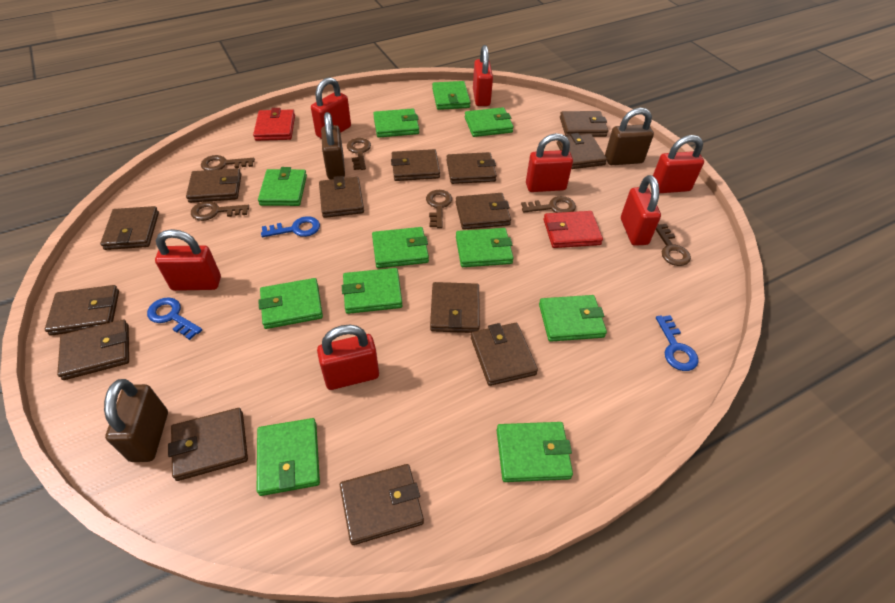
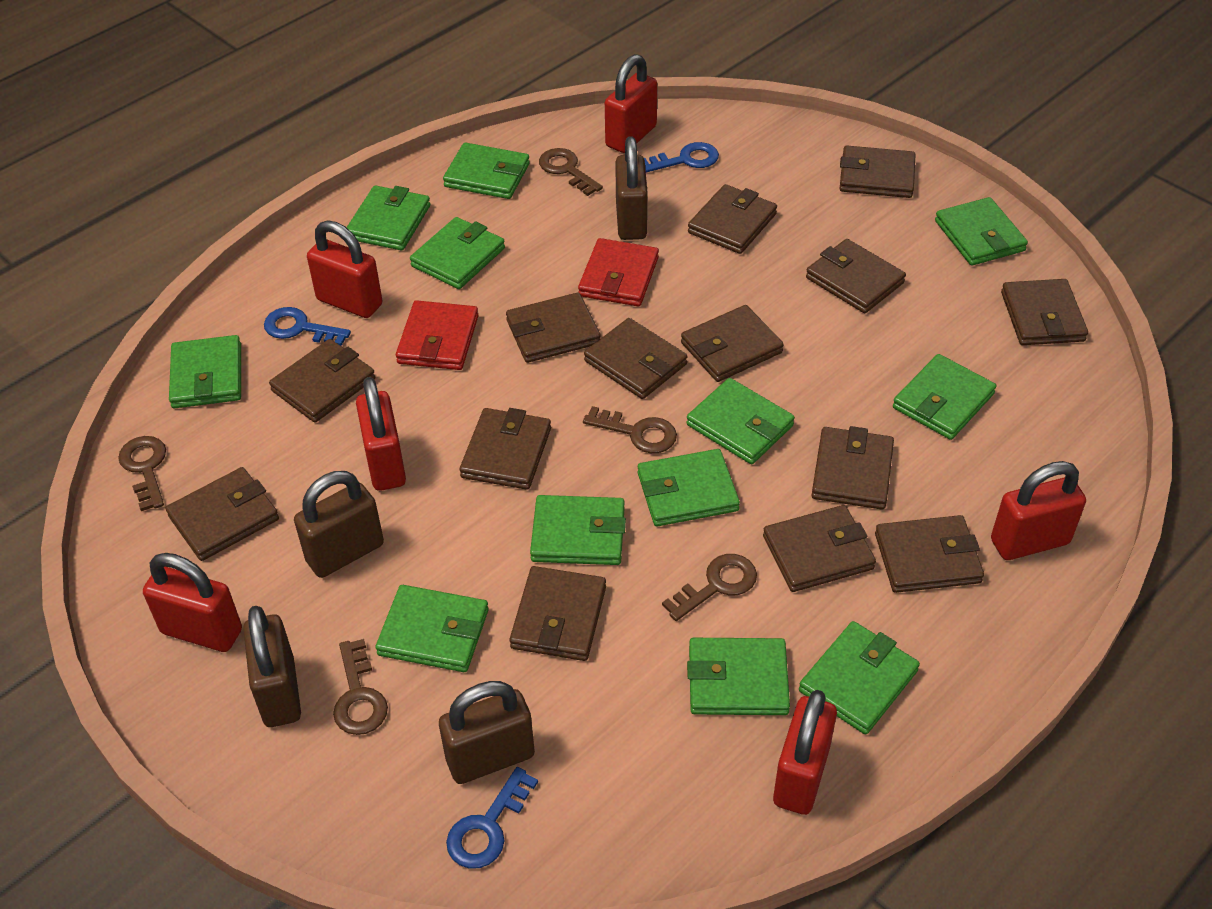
brown key: 6 -> 5
brown padlock: 3 -> 4
green wallet: 11 -> 12
red padlock: 7 -> 6

